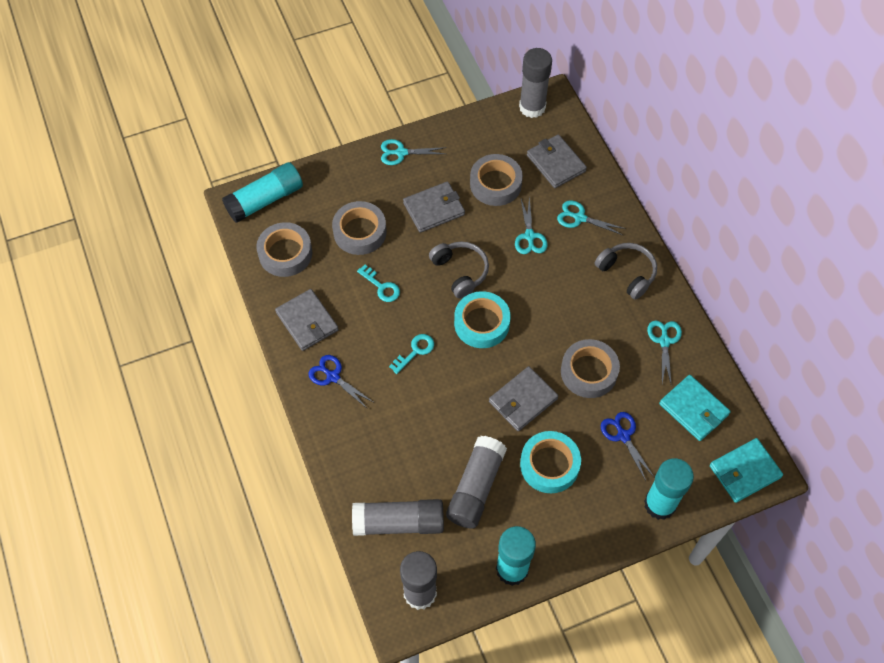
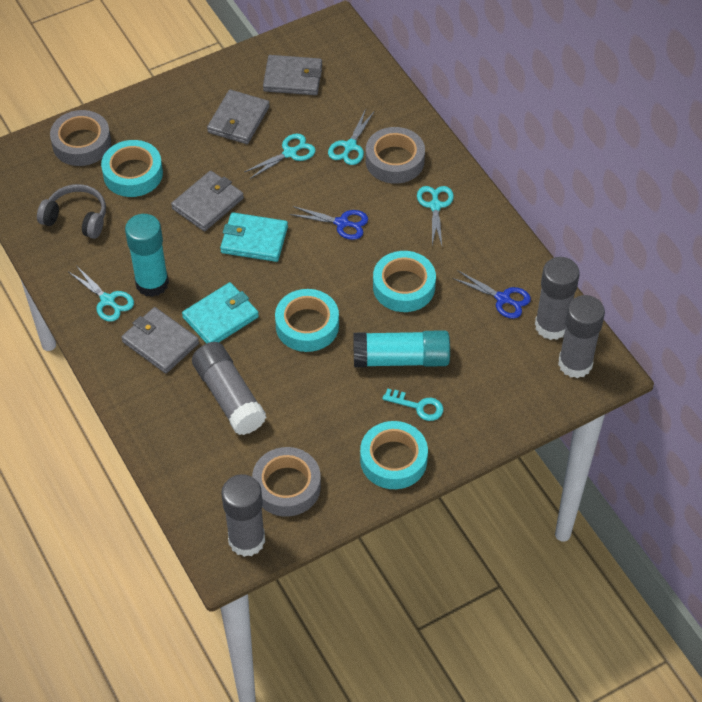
grey headphones: 2 -> 1
grey tape: 4 -> 3
turquoise glue stick: 3 -> 2
turquoise key: 2 -> 1
turquoise tape: 2 -> 4

